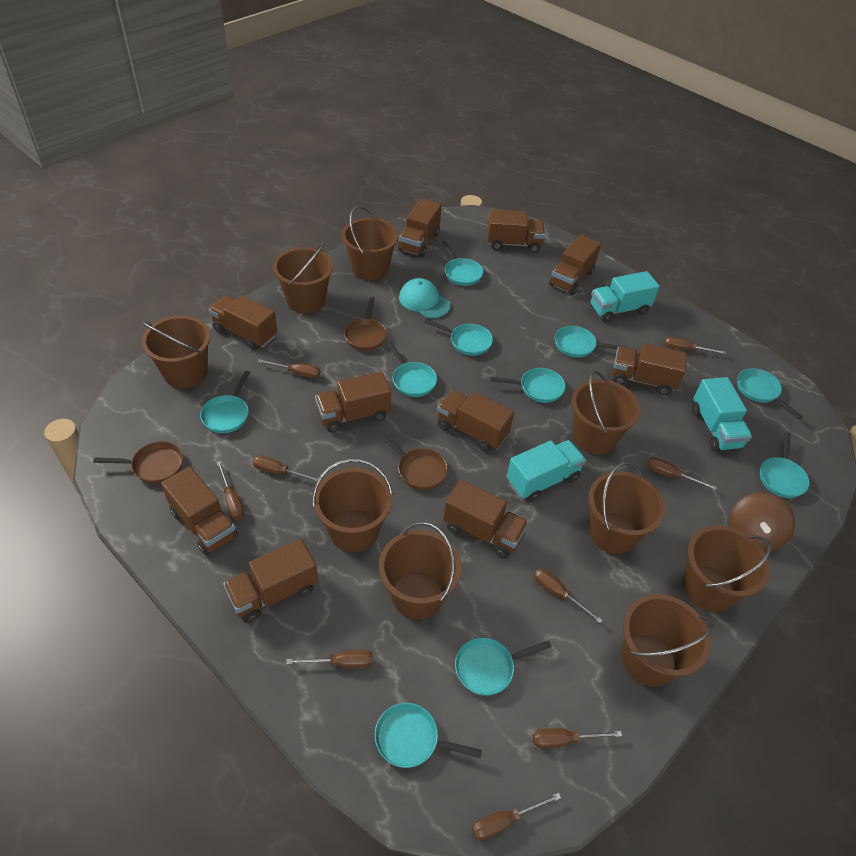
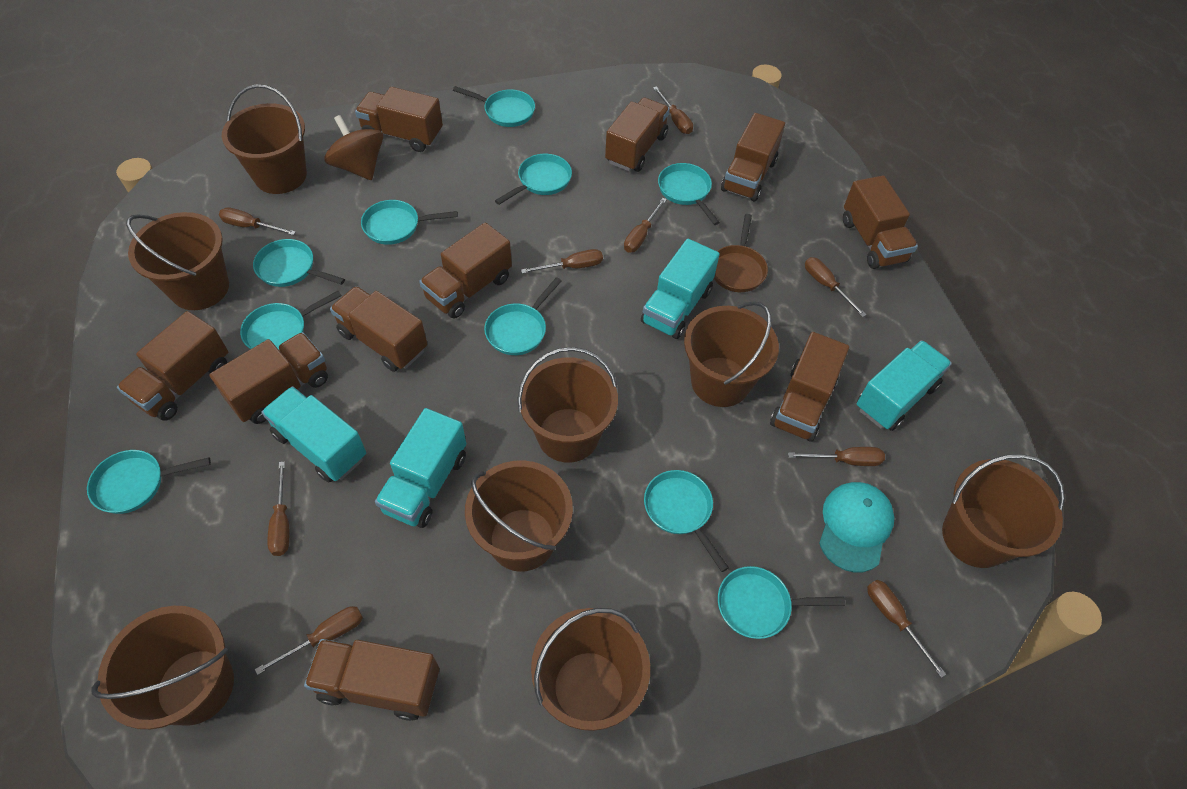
brown bucket: 9 -> 8
brown pan: 3 -> 1
turquoise truck: 3 -> 4

